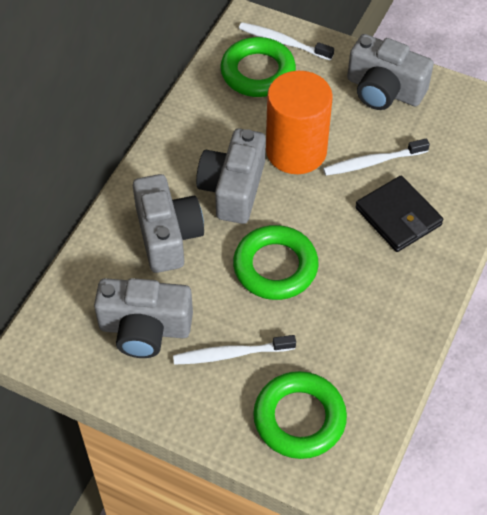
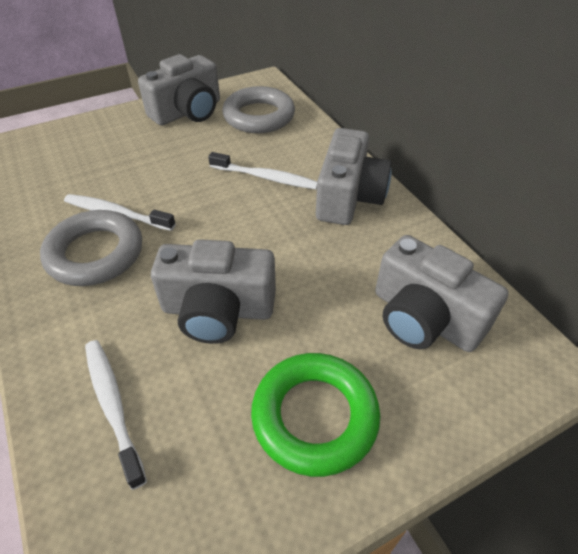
black wallet: 1 -> 0
green ring: 3 -> 1
grey ring: 0 -> 2
orange cylinder: 1 -> 0

